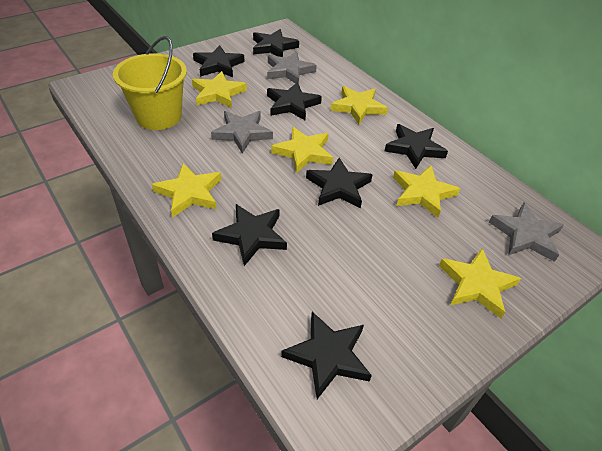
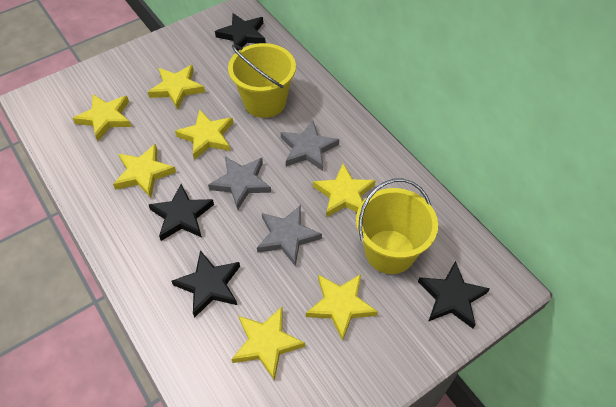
black star: 7 -> 4
yellow bucket: 1 -> 2
yellow star: 6 -> 7

